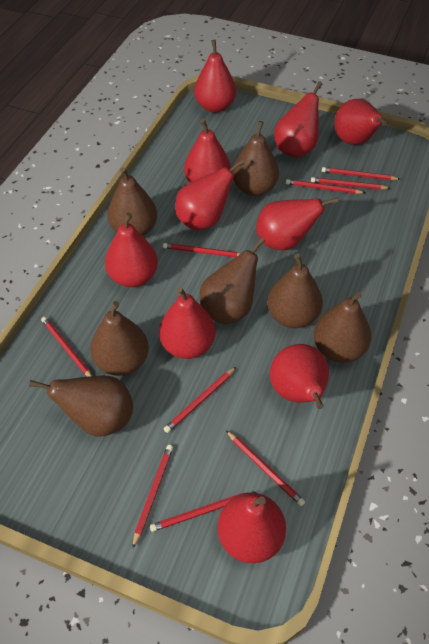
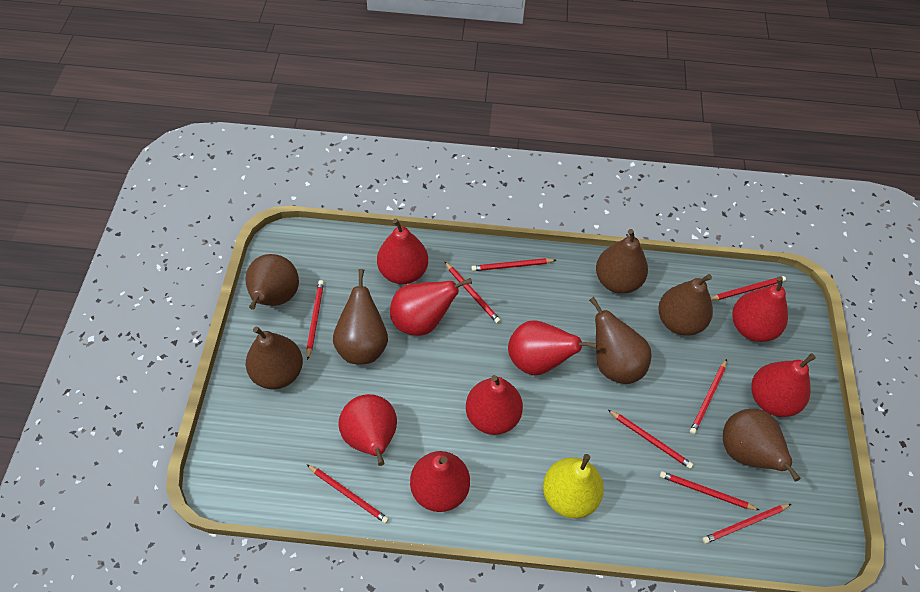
red pear: 10 -> 8
yellow pear: 0 -> 1

